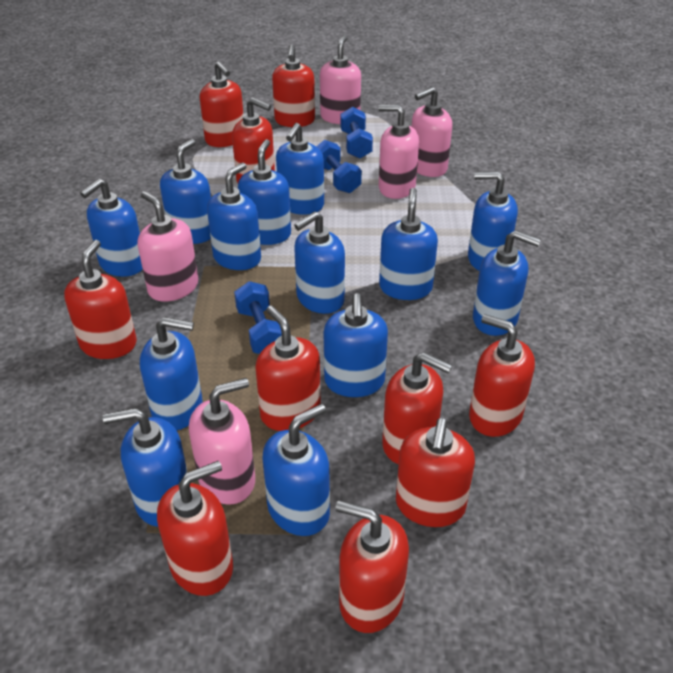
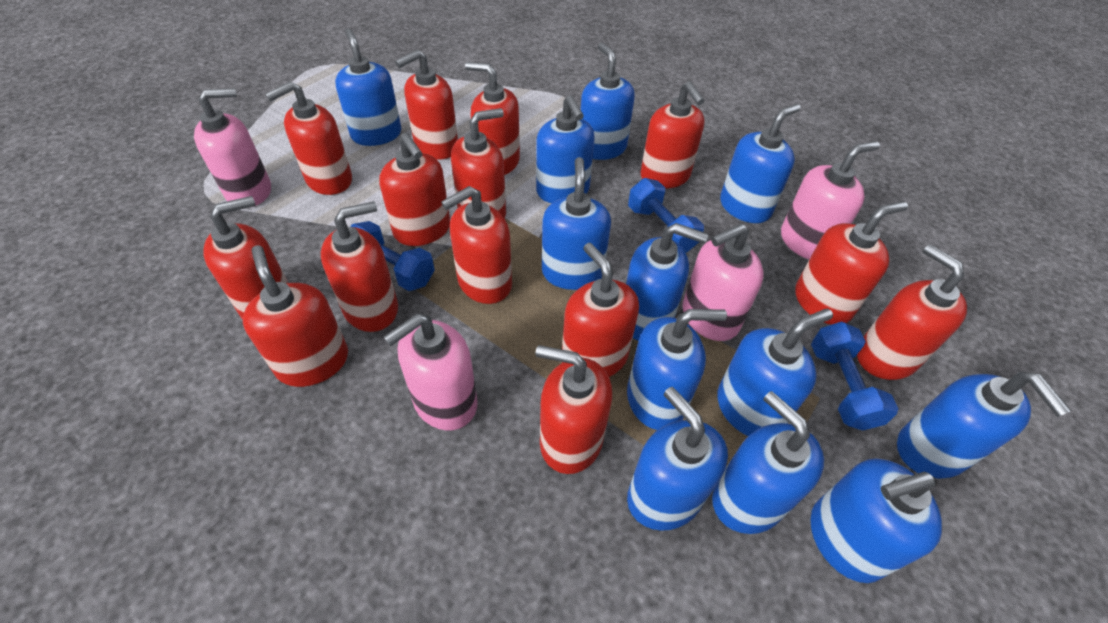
blue soap dispenser: 13 -> 12
pink soap dispenser: 5 -> 4
red soap dispenser: 10 -> 14

